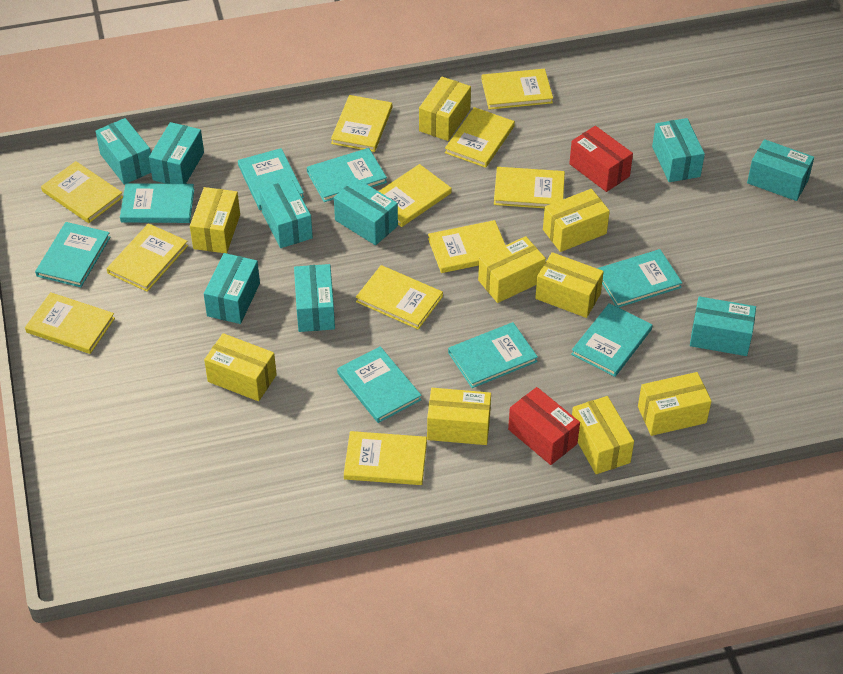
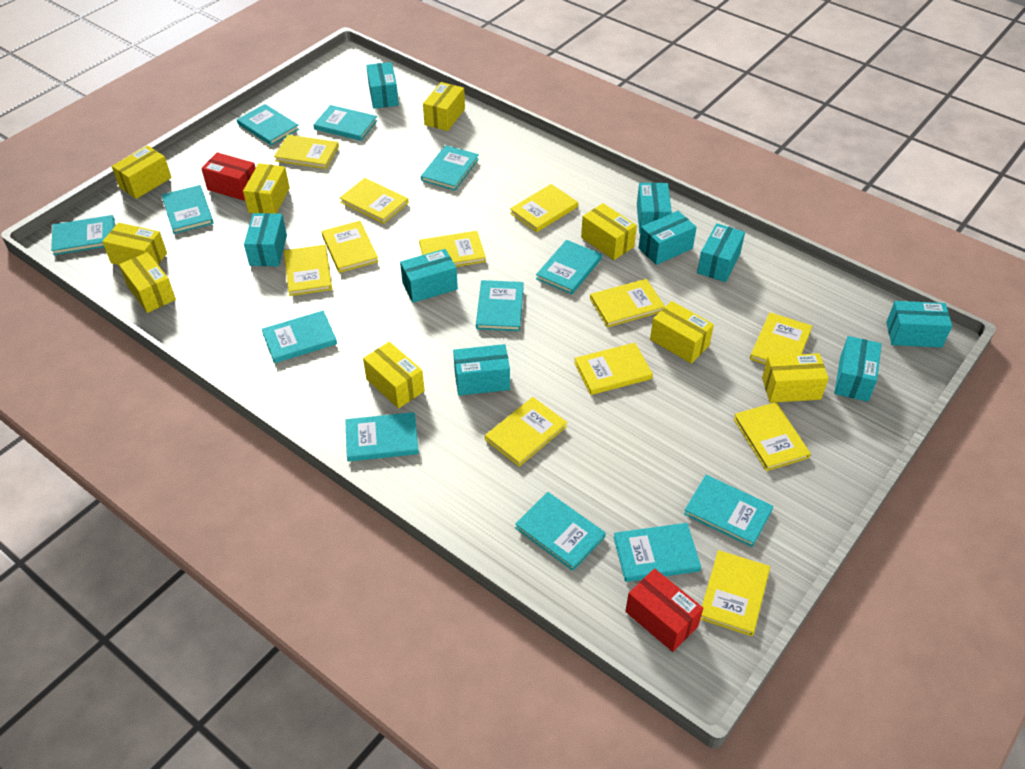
turquoise book: 8 -> 12
yellow book: 11 -> 12

